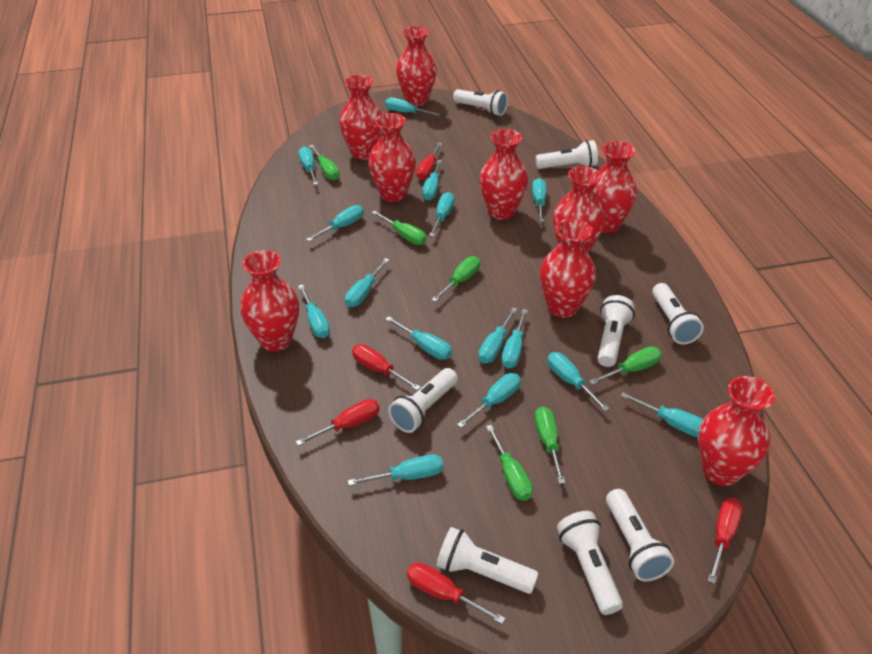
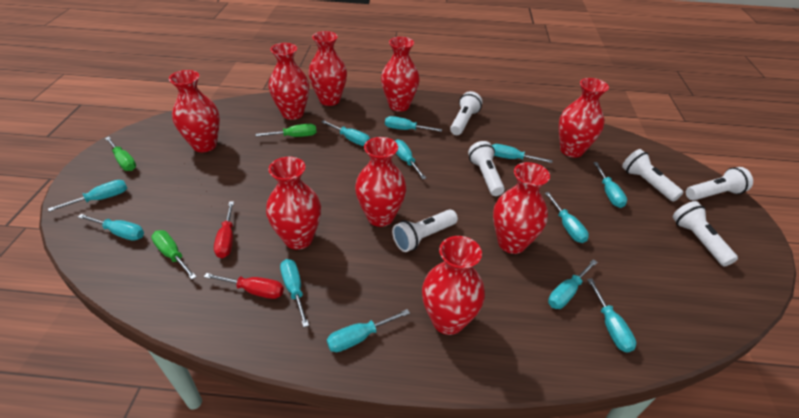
green screwdriver: 6 -> 3
red screwdriver: 5 -> 2
turquoise screwdriver: 15 -> 12
white flashlight: 8 -> 6

